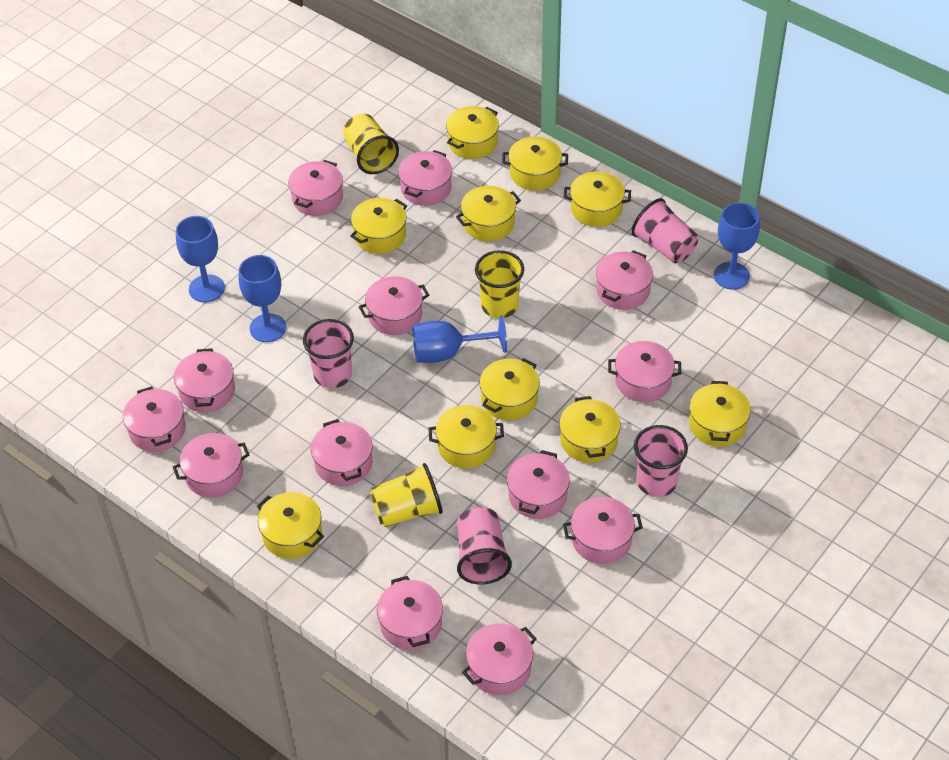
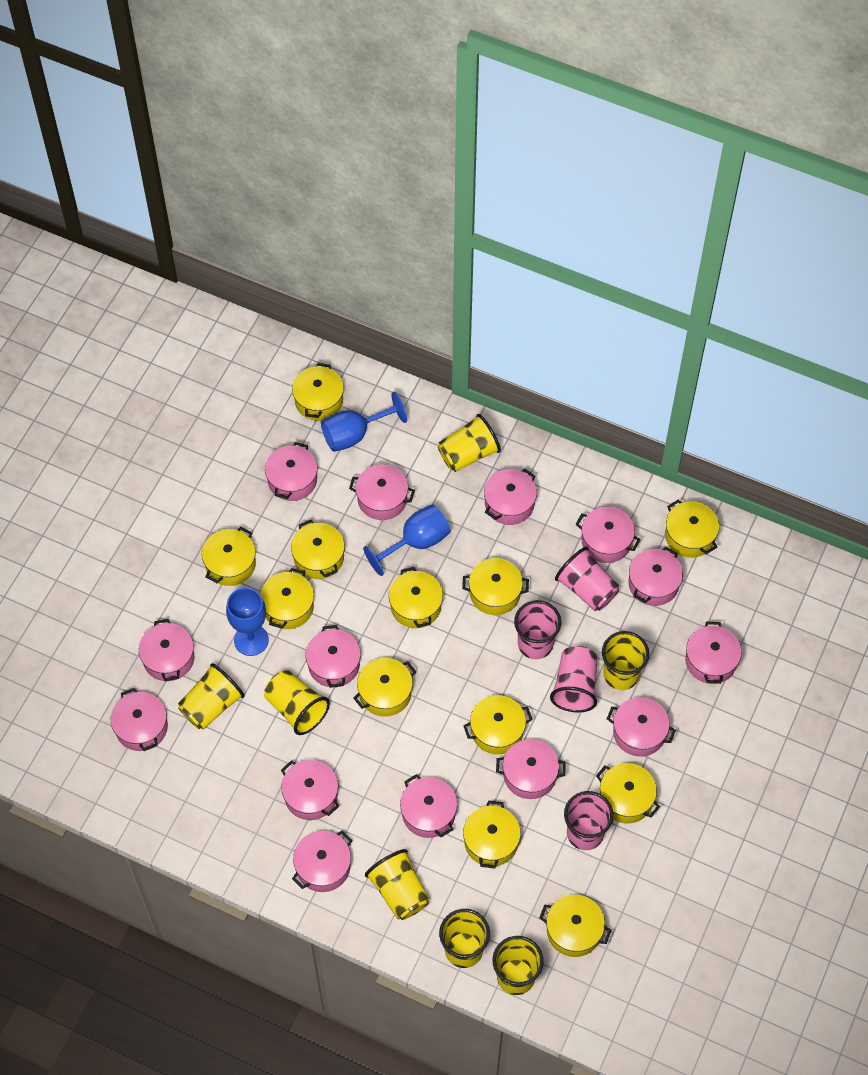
blue goblet: 4 -> 3
pink pot: 13 -> 14
yellow cup: 3 -> 7
yellow pot: 10 -> 12

